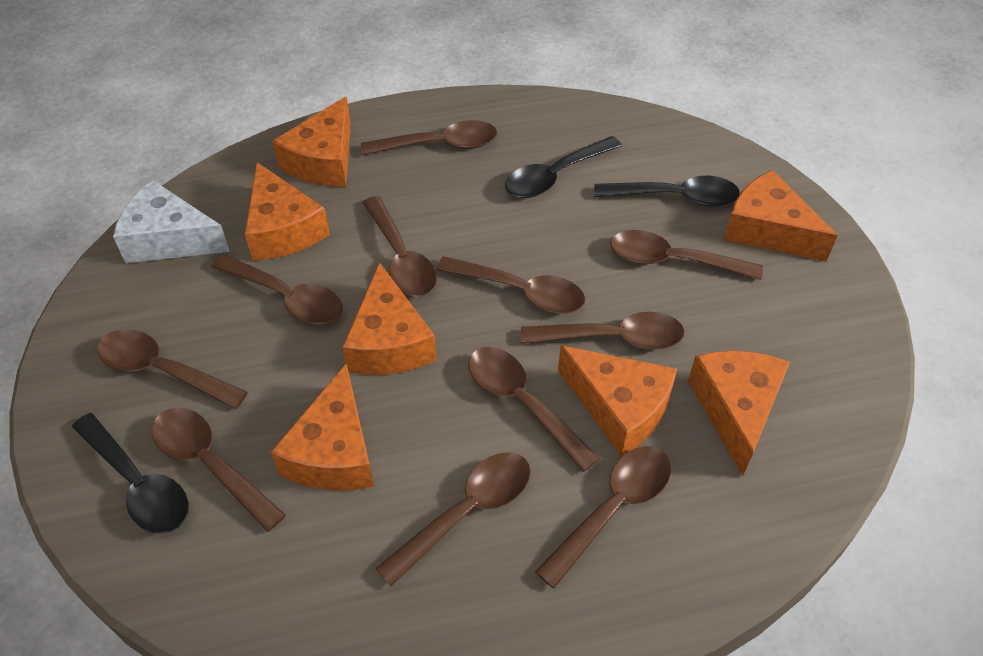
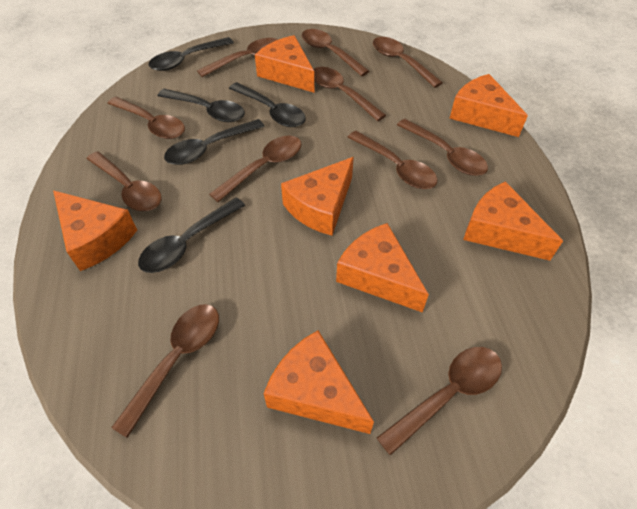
black spoon: 3 -> 5
white cheese: 1 -> 0

